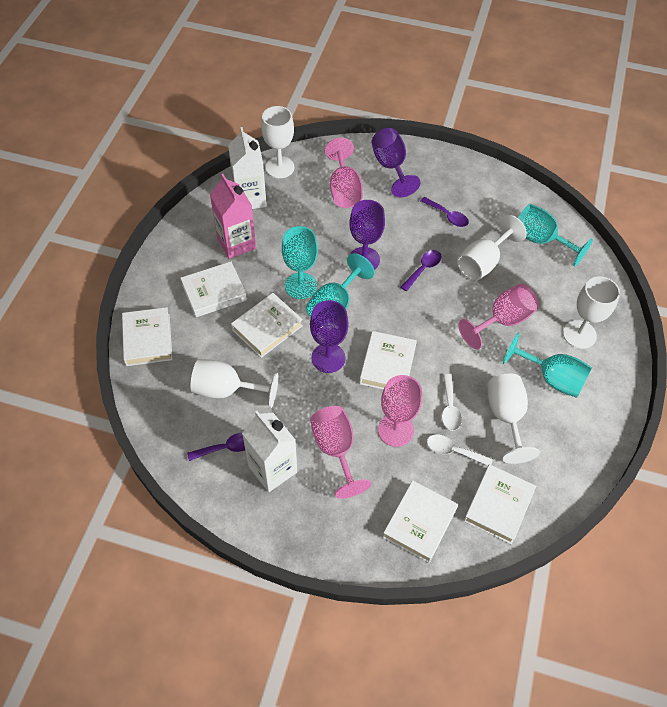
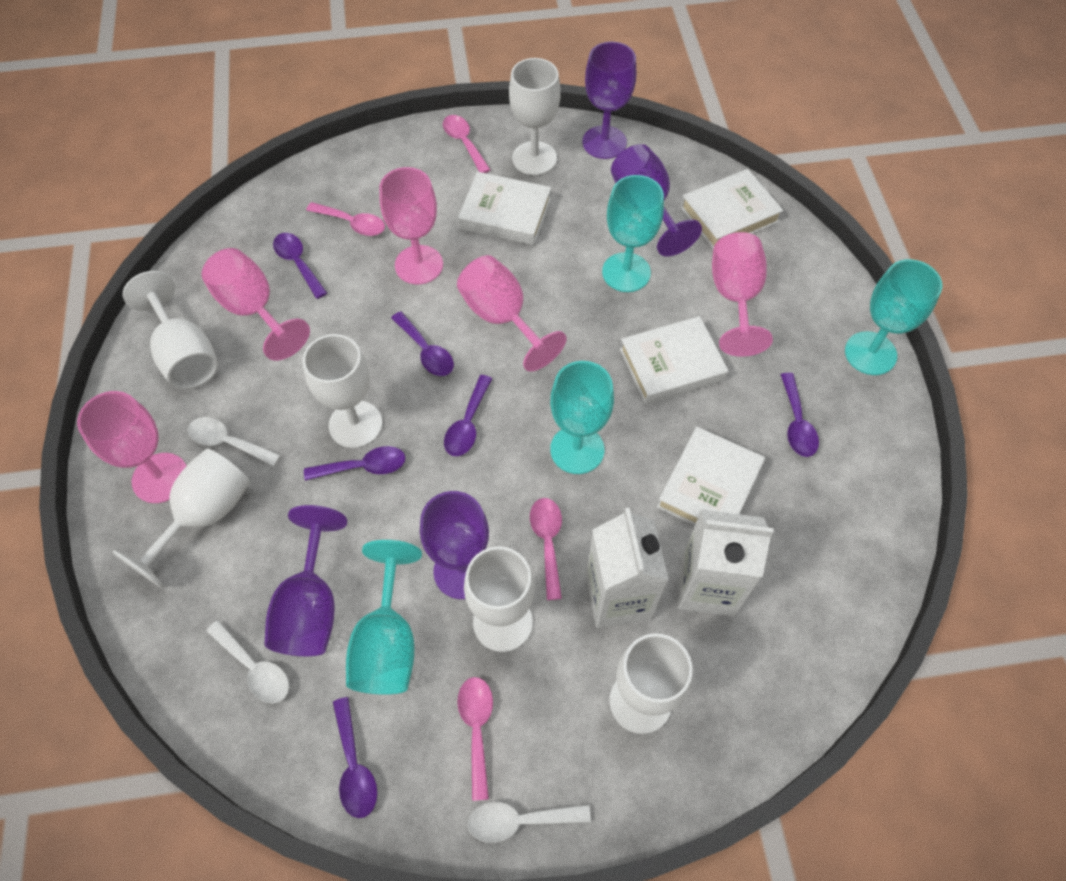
pink carton: 1 -> 0
pink goblet: 4 -> 5
pink spoon: 0 -> 4
purple goblet: 3 -> 4
purple spoon: 3 -> 6
white book: 6 -> 4
white goblet: 5 -> 6
white spoon: 2 -> 3

